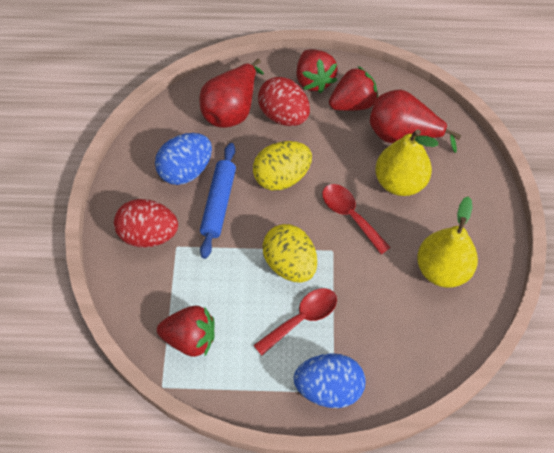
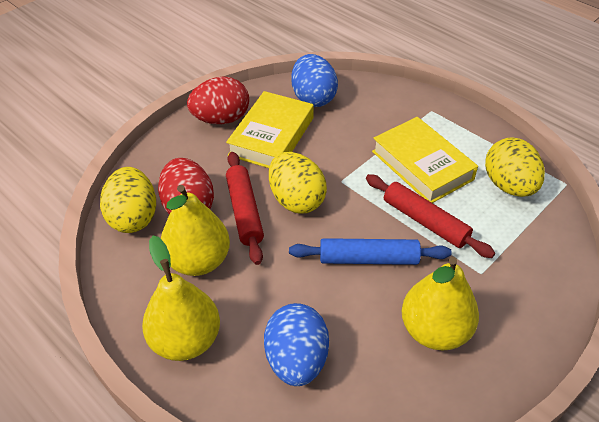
red pear: 2 -> 0
red rolling pin: 0 -> 2
red spoon: 2 -> 0
red strawberry: 3 -> 0
yellow book: 0 -> 2
yellow egg: 2 -> 3
yellow pear: 2 -> 3

